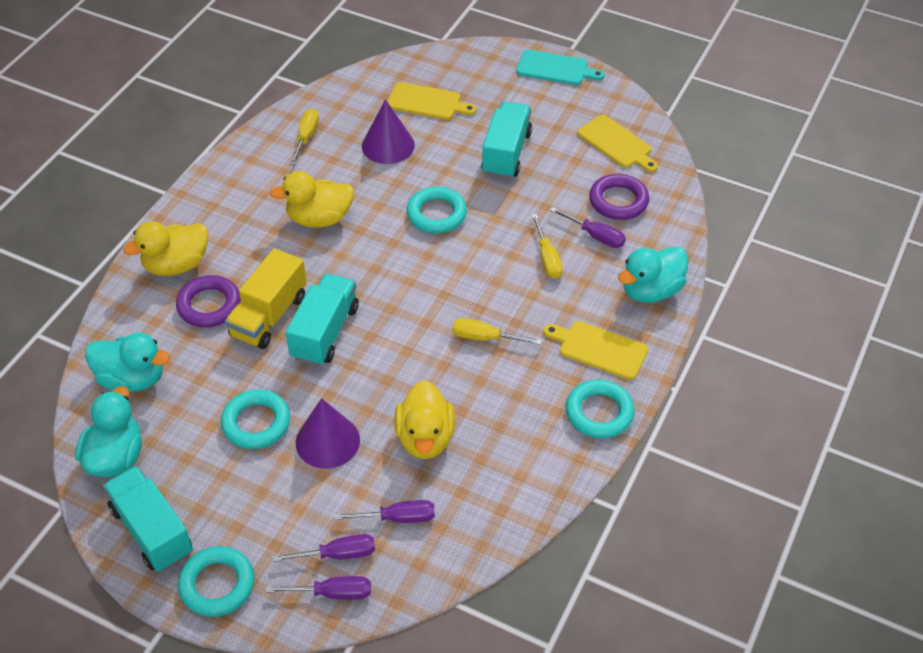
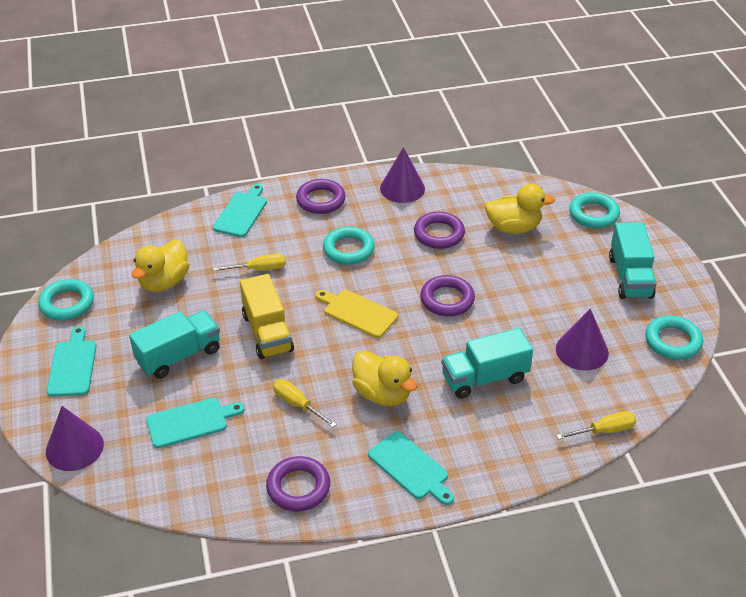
purple cone: 2 -> 3
purple ring: 2 -> 4
purple screwdriver: 4 -> 0
turquoise cutting board: 1 -> 4
turquoise duck: 3 -> 0
yellow cutting board: 3 -> 1

